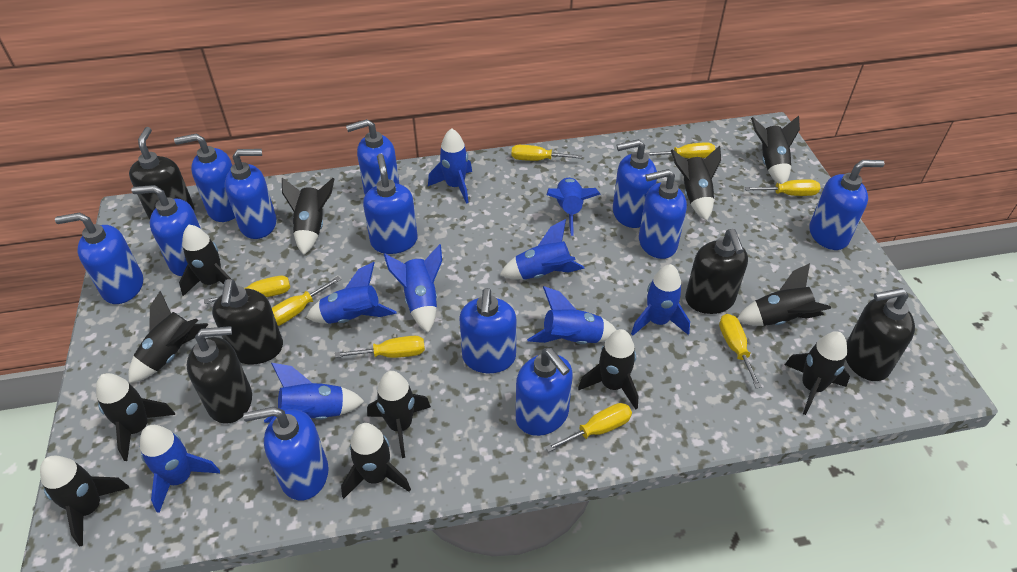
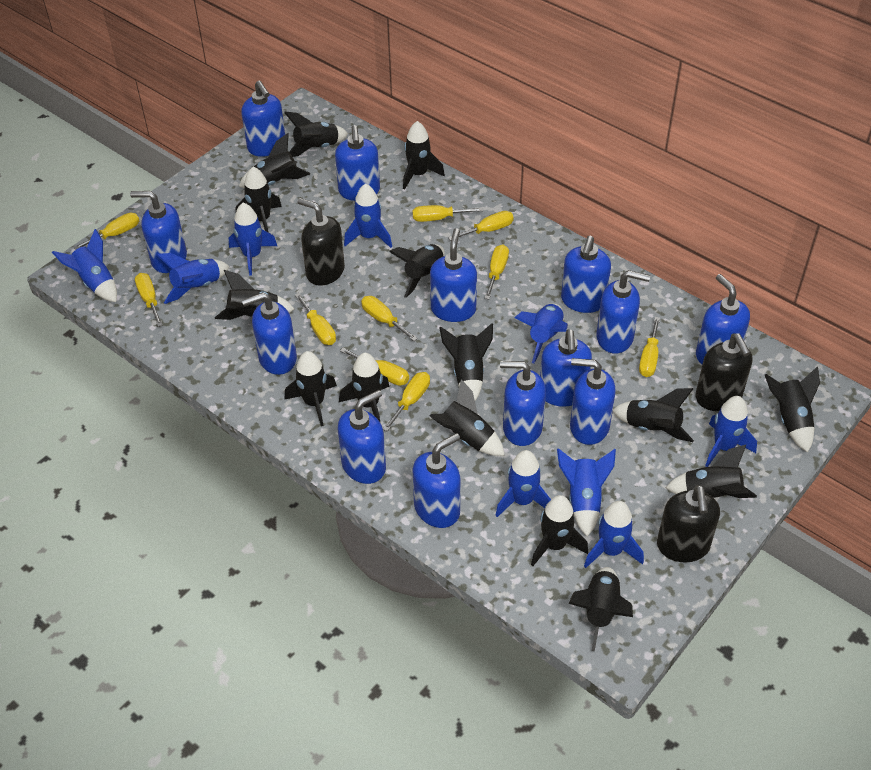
black rocket: 12 -> 15
black soap dispenser: 5 -> 3
blue soap dispenser: 12 -> 13
yellow screwdriver: 8 -> 10

